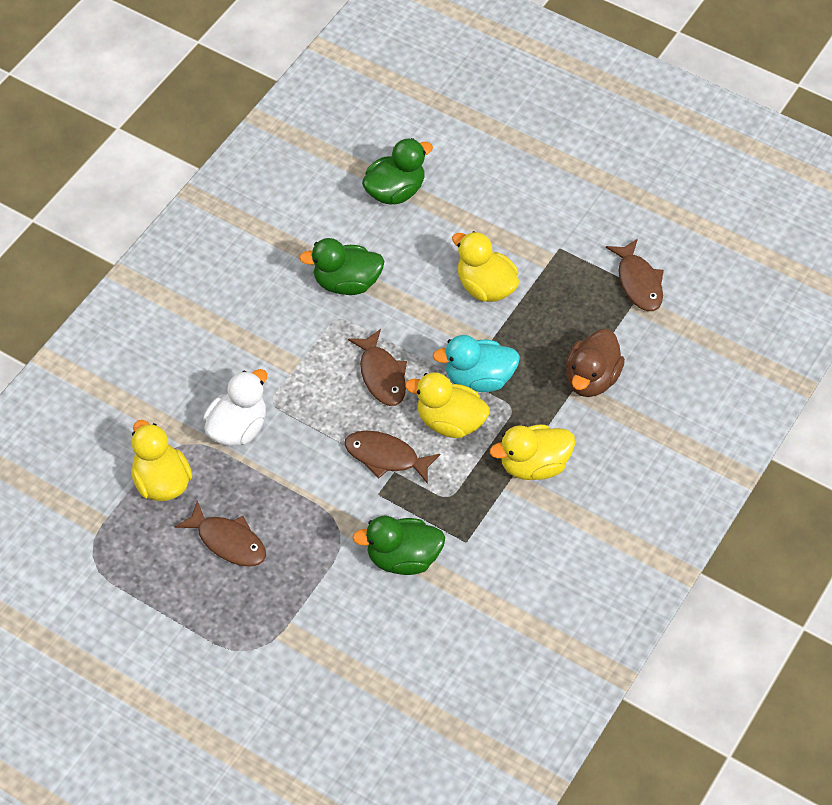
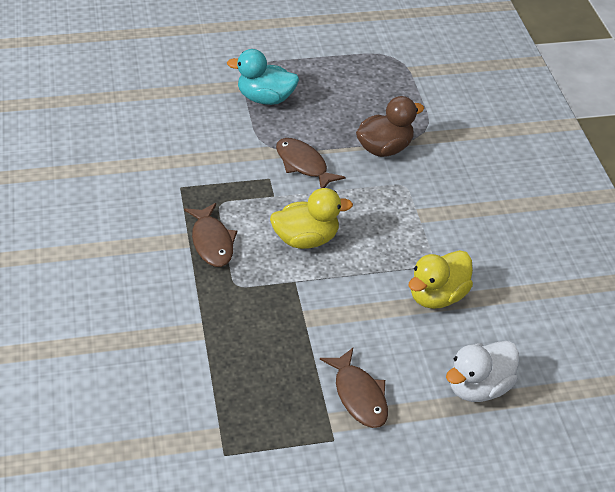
brown fish: 4 -> 3
green duck: 3 -> 0
yellow duck: 4 -> 2

